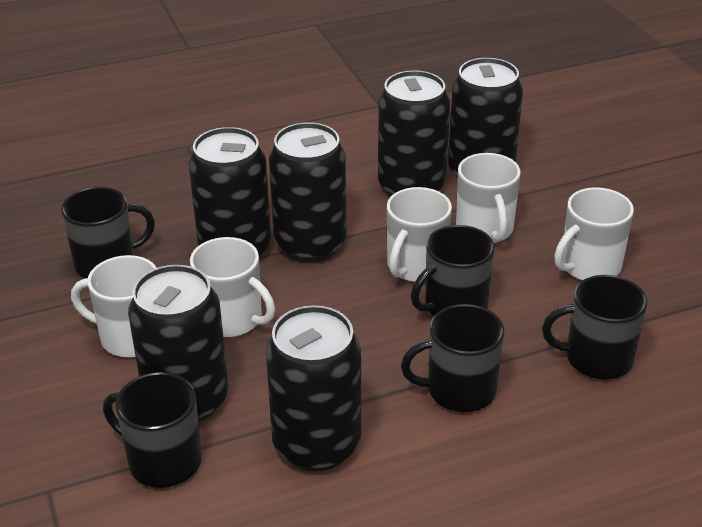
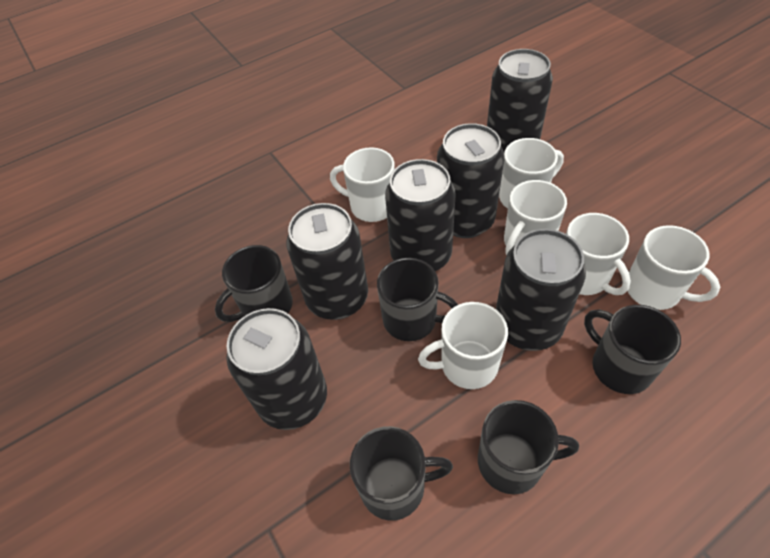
white mug: 5 -> 6

